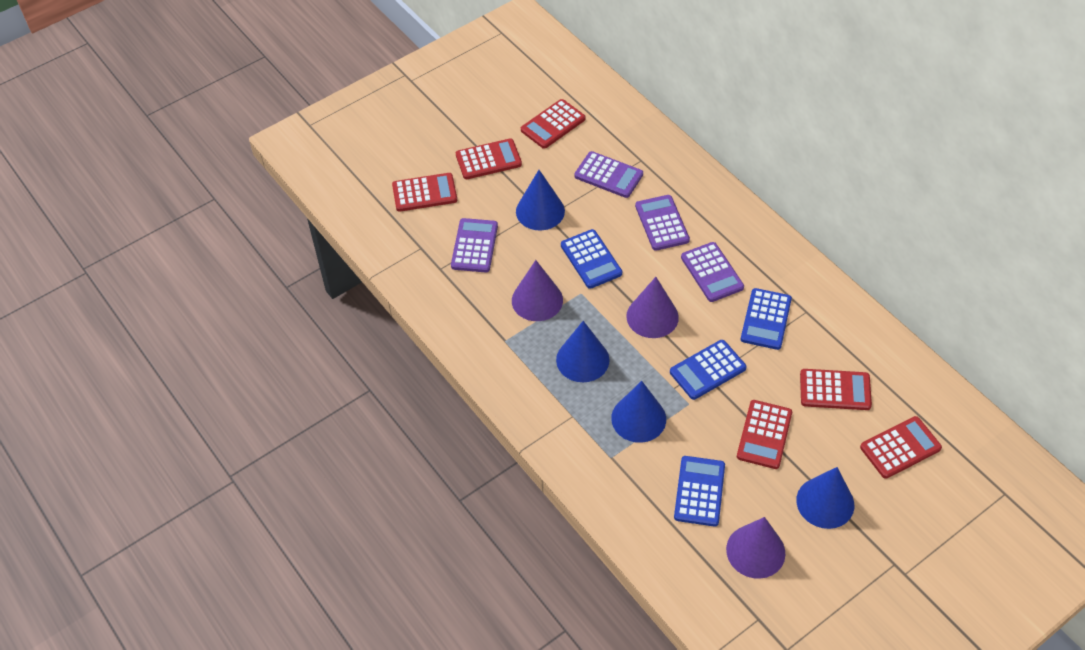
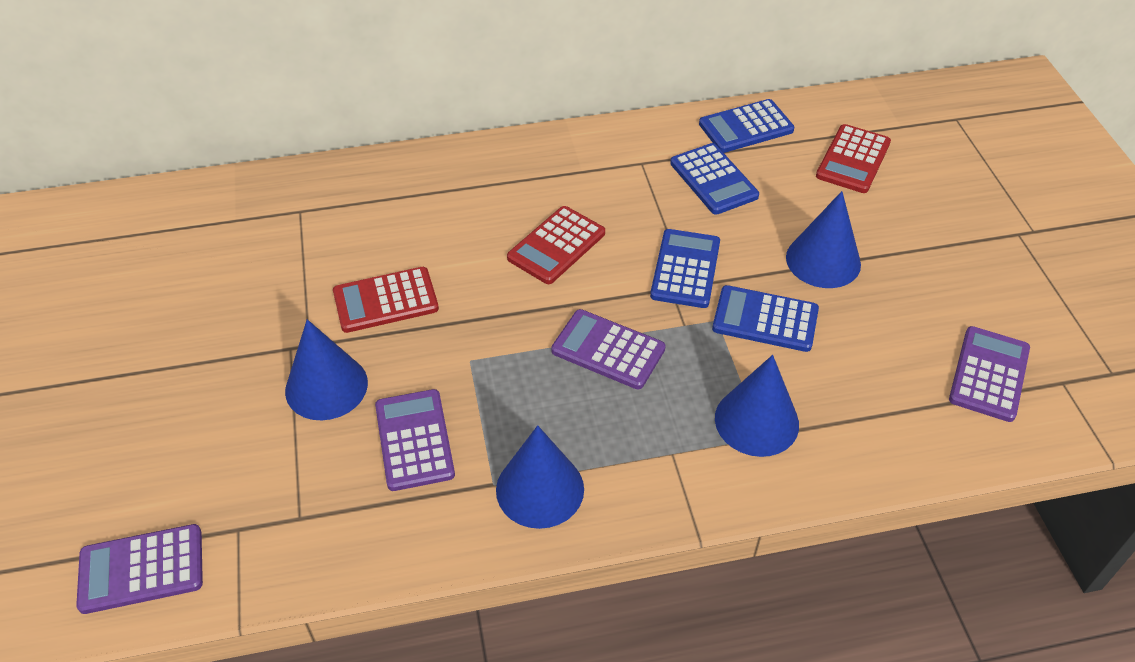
purple cone: 3 -> 0
red calculator: 6 -> 3

